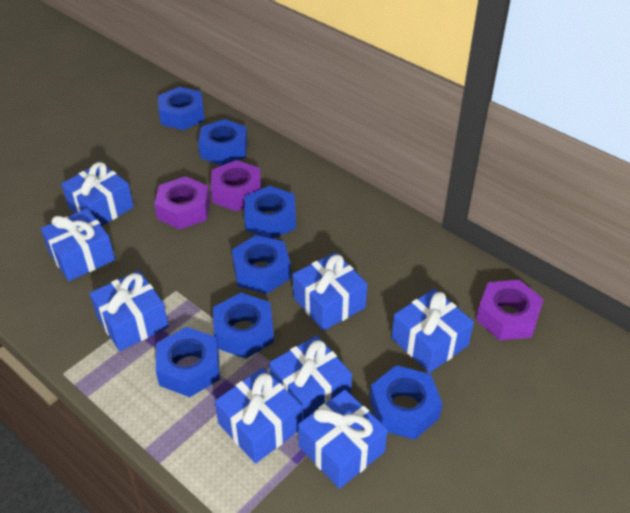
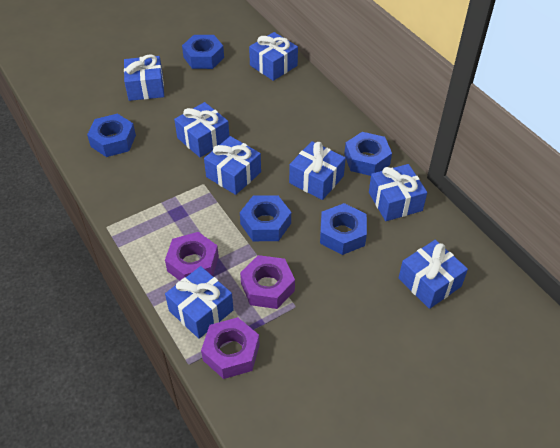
blue nut: 7 -> 5

